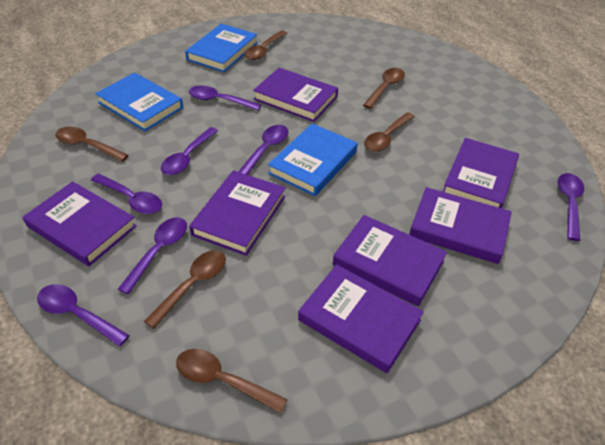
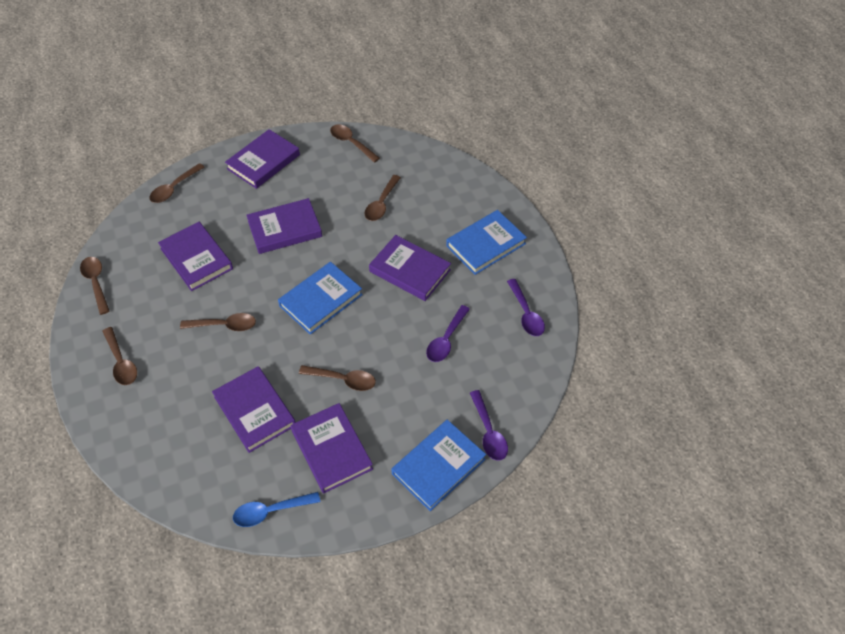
blue spoon: 0 -> 1
brown spoon: 6 -> 7
purple book: 7 -> 6
purple spoon: 7 -> 3

